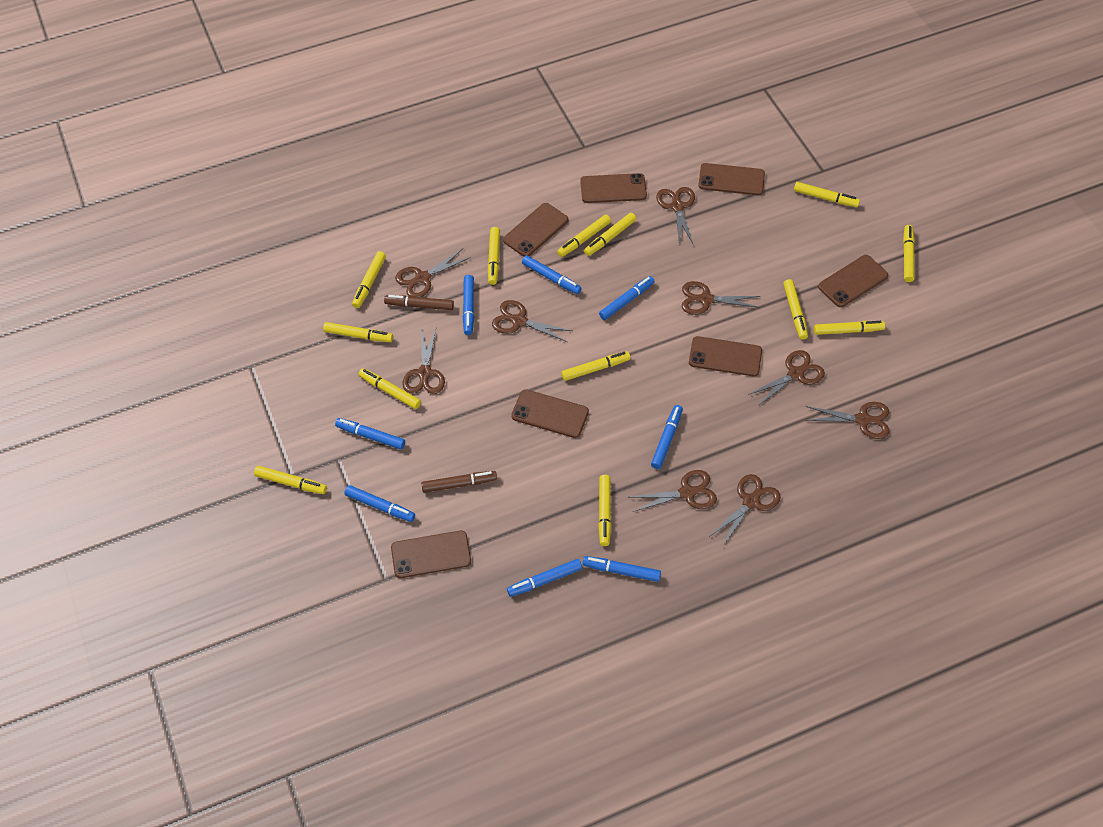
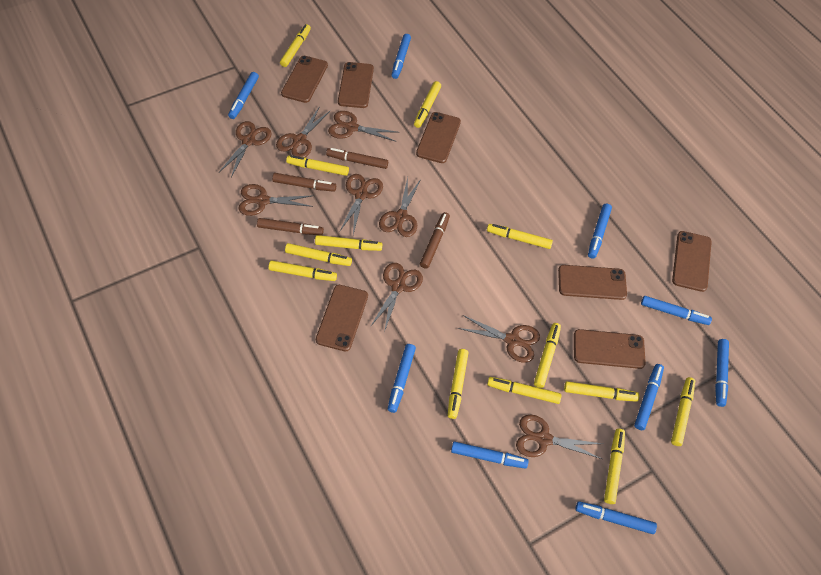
blue marker: 8 -> 9
brown marker: 2 -> 4

